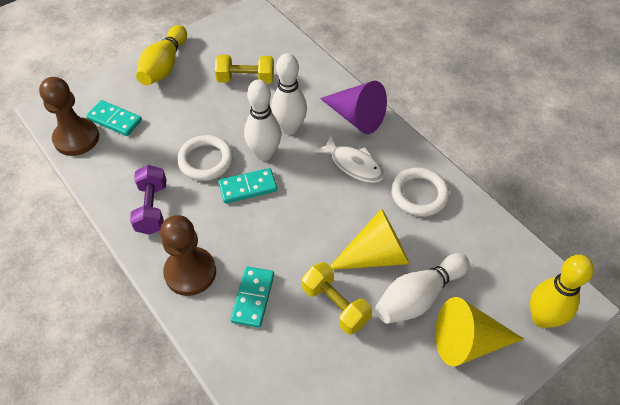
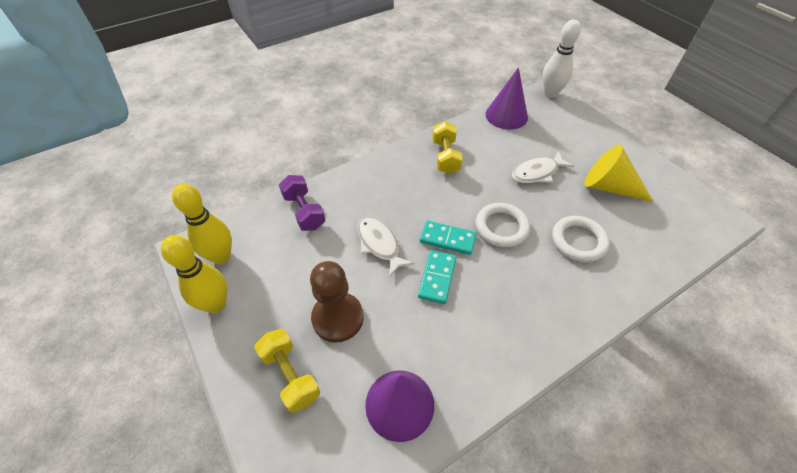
brown pawn: 2 -> 1
purple cone: 1 -> 2
turquoise domino: 3 -> 2
white bowling pin: 3 -> 1
white fish: 1 -> 2
yellow cone: 2 -> 1

